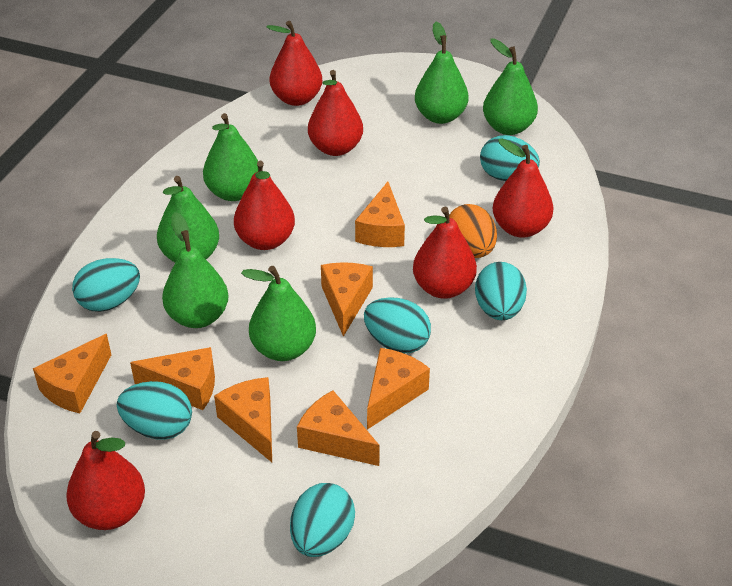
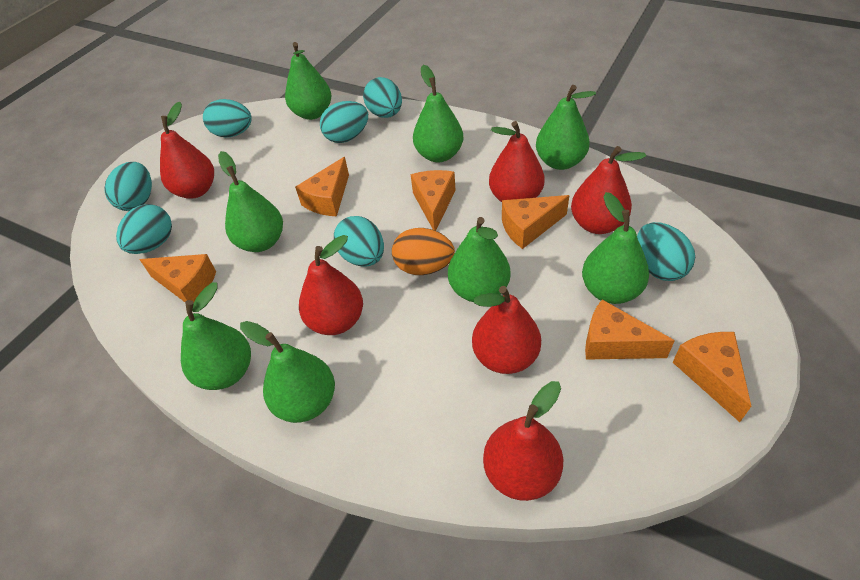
green pear: 6 -> 8
orange cheese: 7 -> 6
turquoise egg: 6 -> 7

